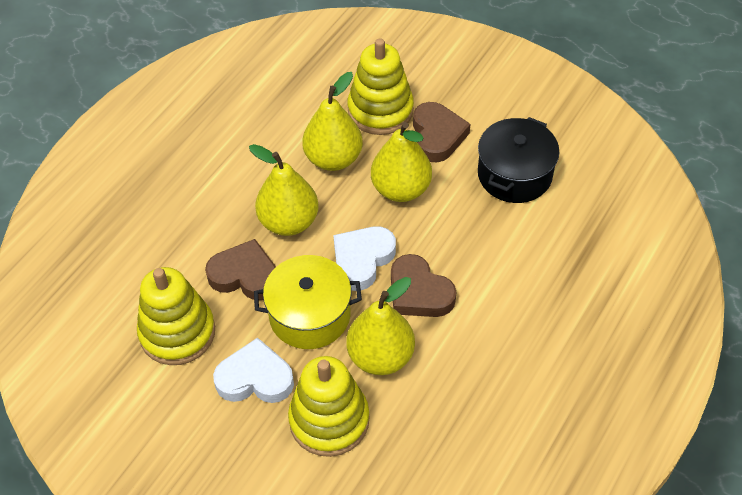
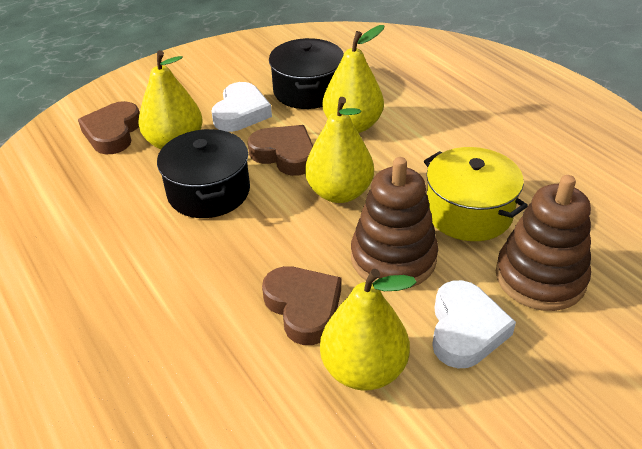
black pot: 1 -> 2
brown stacking toy: 0 -> 2
yellow stacking toy: 3 -> 0

